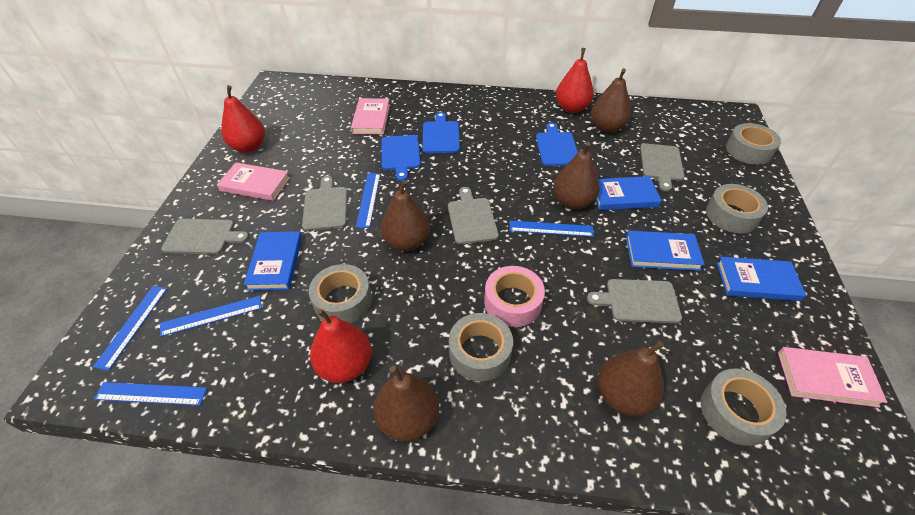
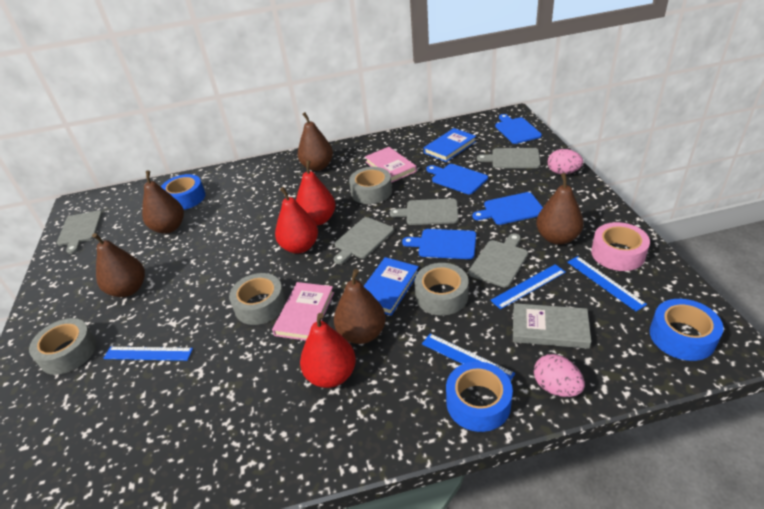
blue book: 4 -> 2
blue cutting board: 3 -> 4
blue ruler: 5 -> 4
blue tape: 0 -> 3
grey book: 0 -> 1
grey tape: 5 -> 4
pink book: 3 -> 2
pink egg: 0 -> 2

